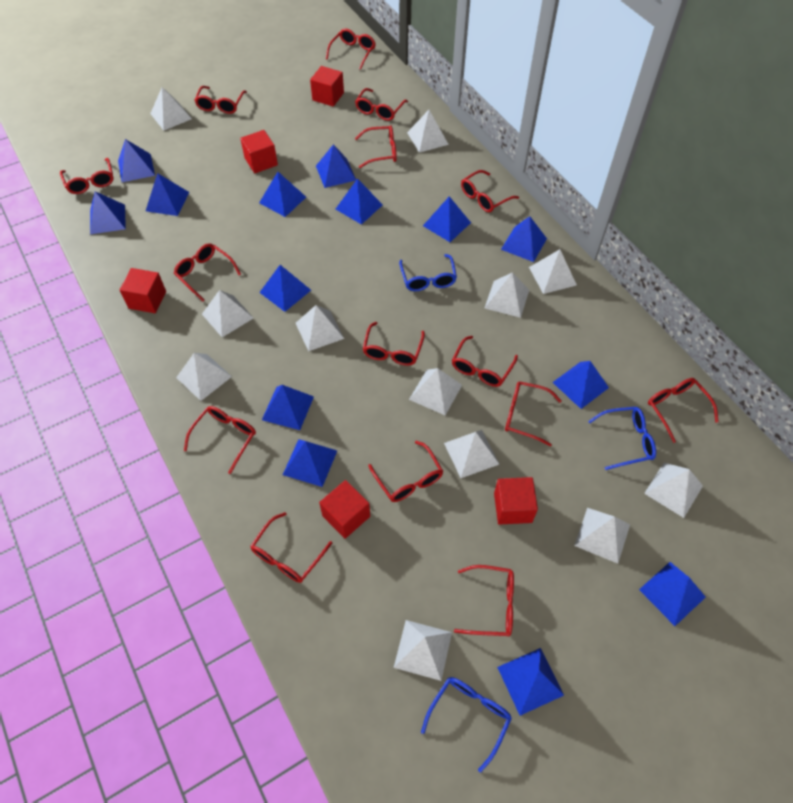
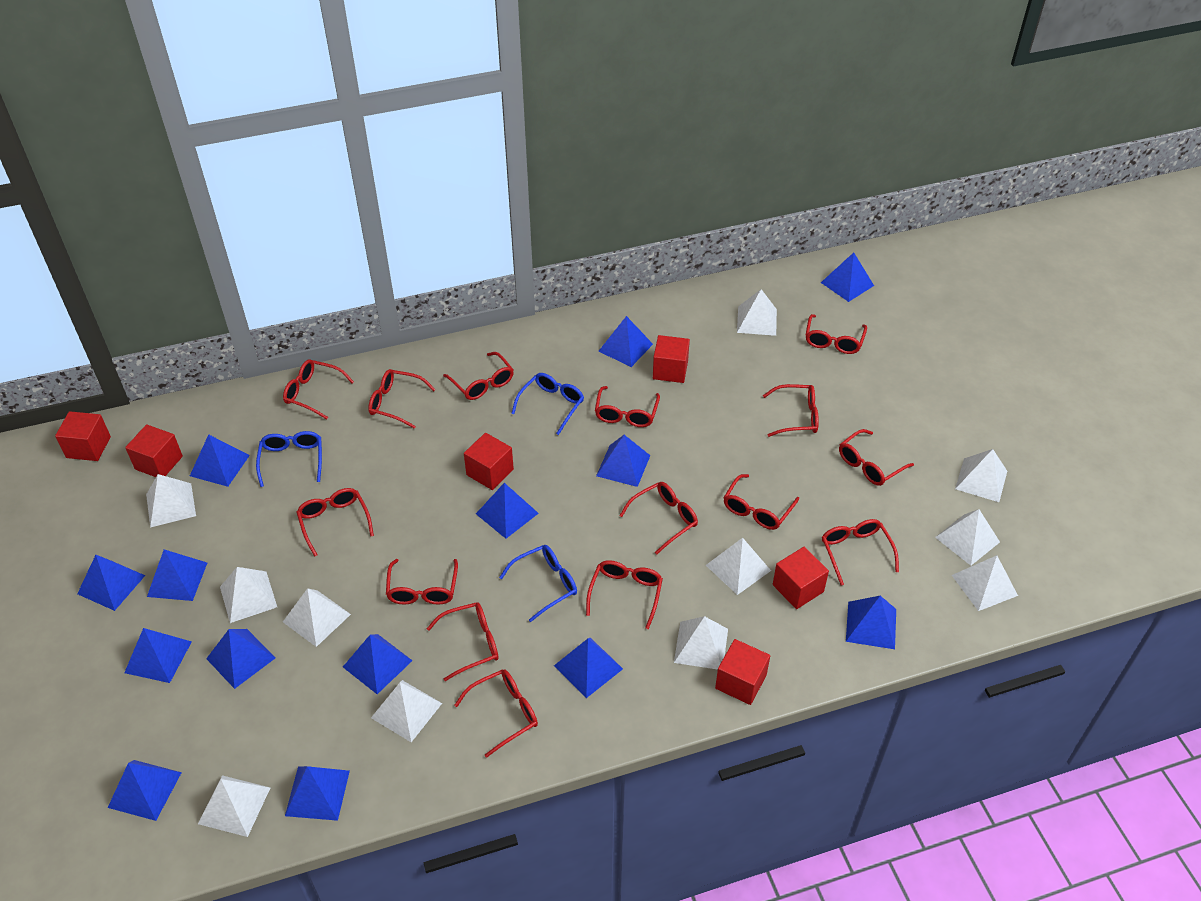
red cube: 5 -> 6
white pyramid: 12 -> 11

